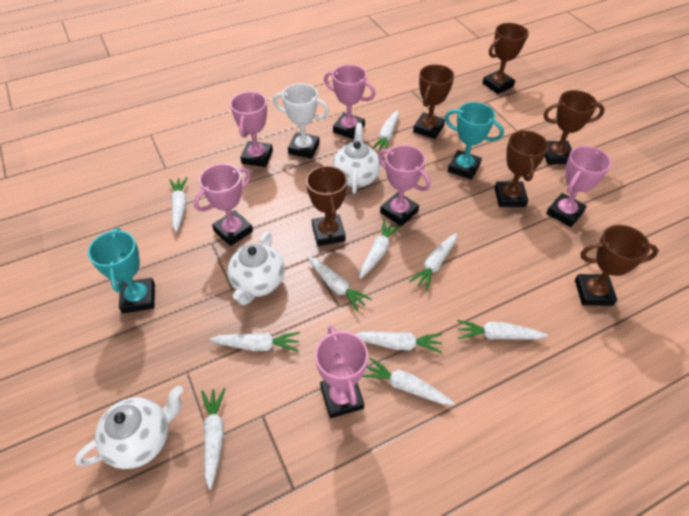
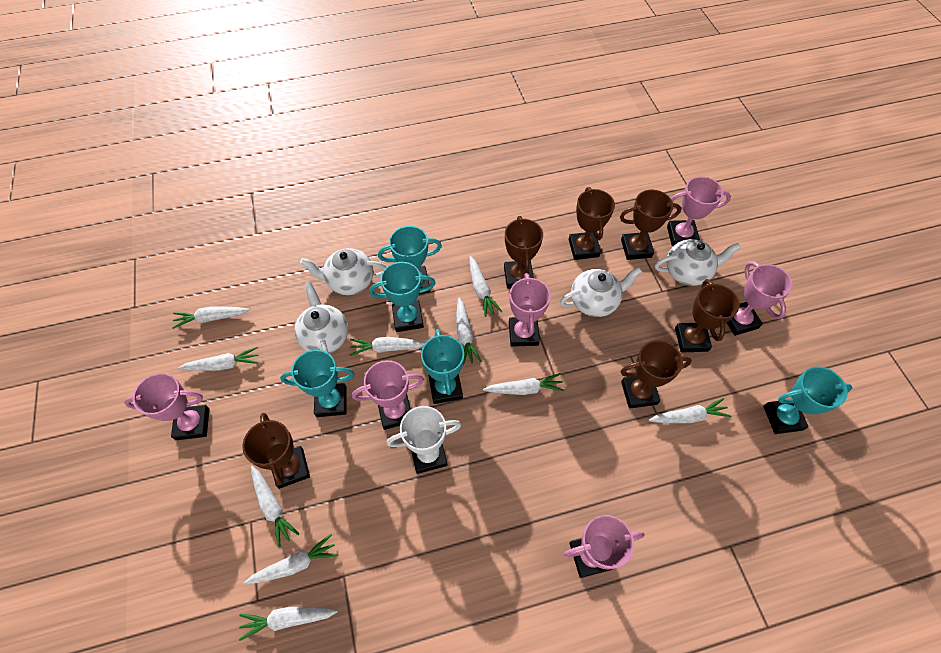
turquoise trophy: 2 -> 5
white teapot: 3 -> 4

